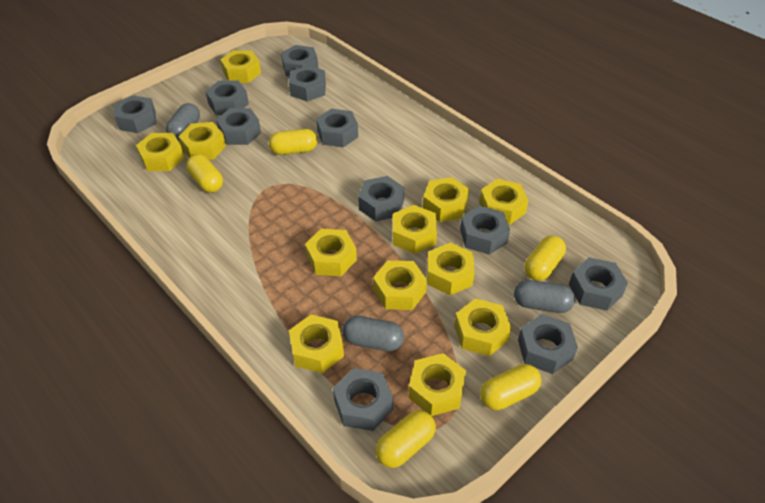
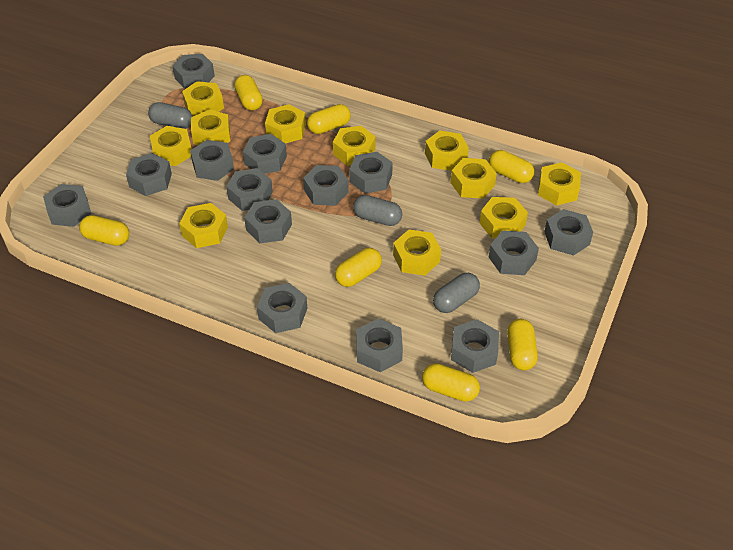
grey nut: 11 -> 14
yellow capsule: 5 -> 7
yellow nut: 12 -> 11

